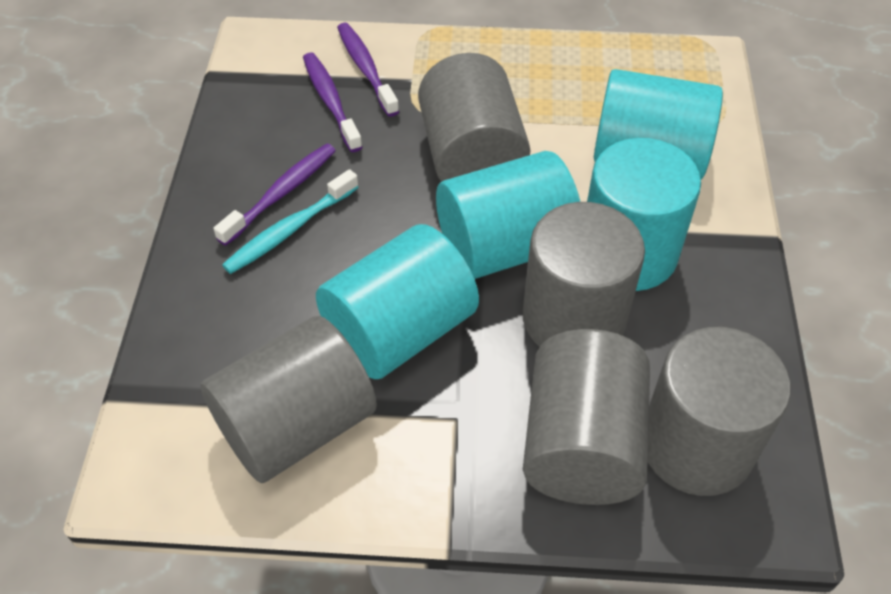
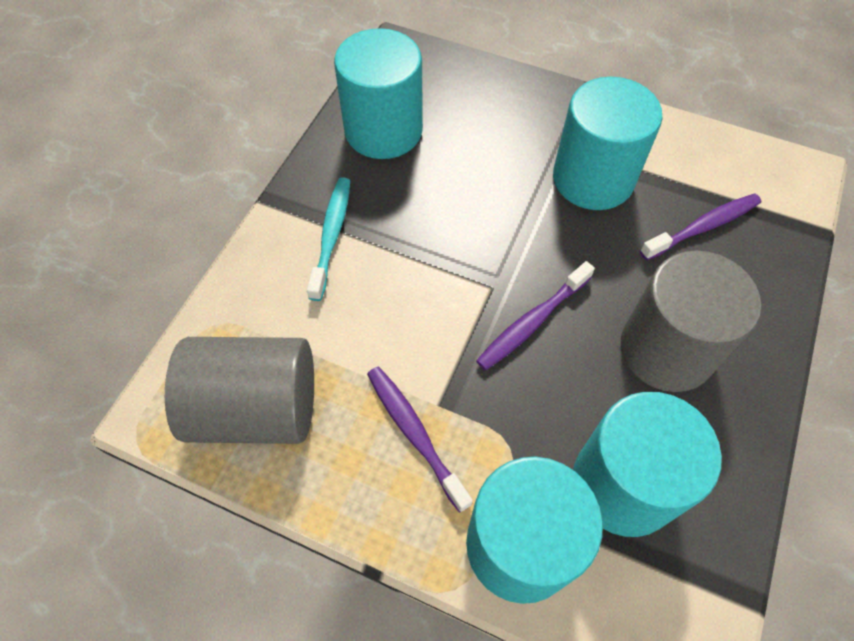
grey cylinder: 5 -> 2

